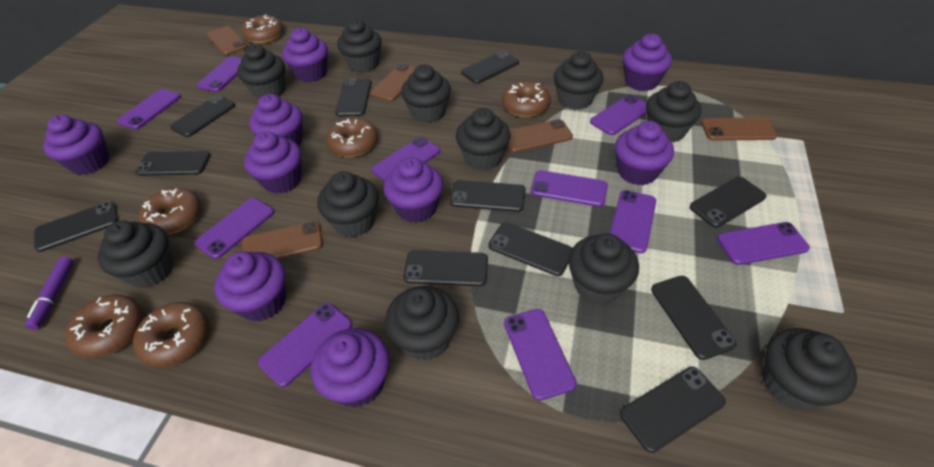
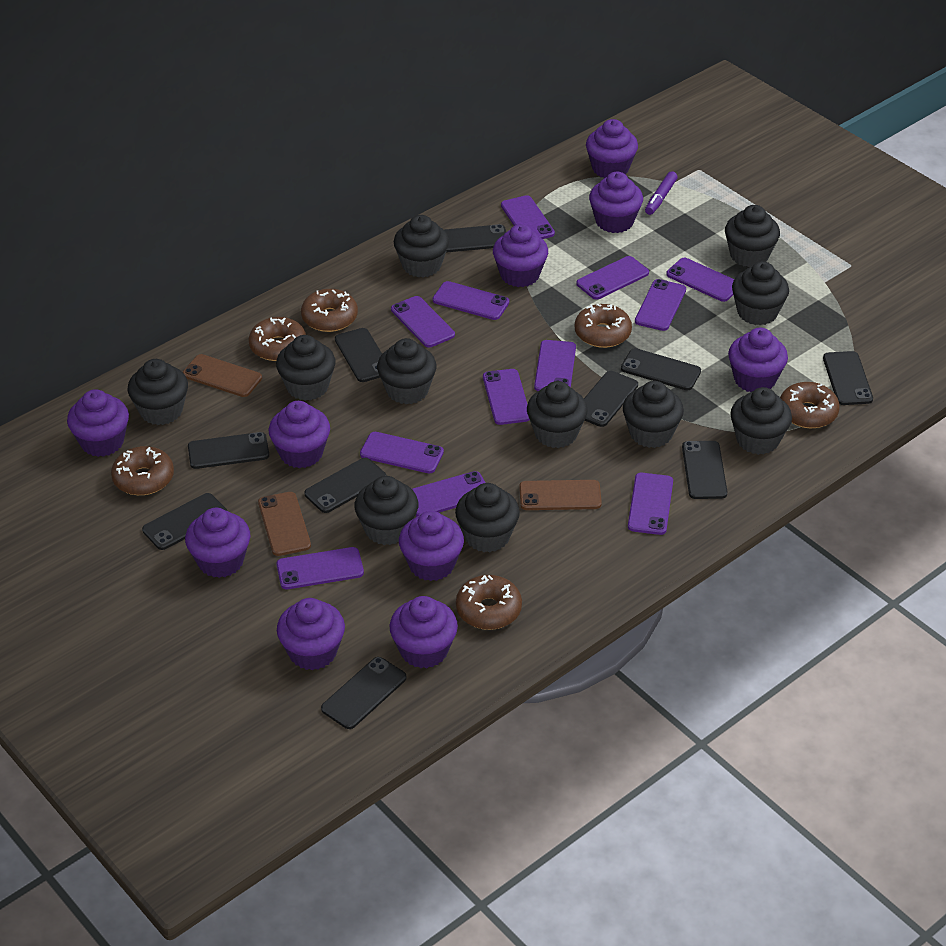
black phone: 11 -> 10
brown phone: 5 -> 3
purple cupcake: 9 -> 10
purple phone: 10 -> 12

